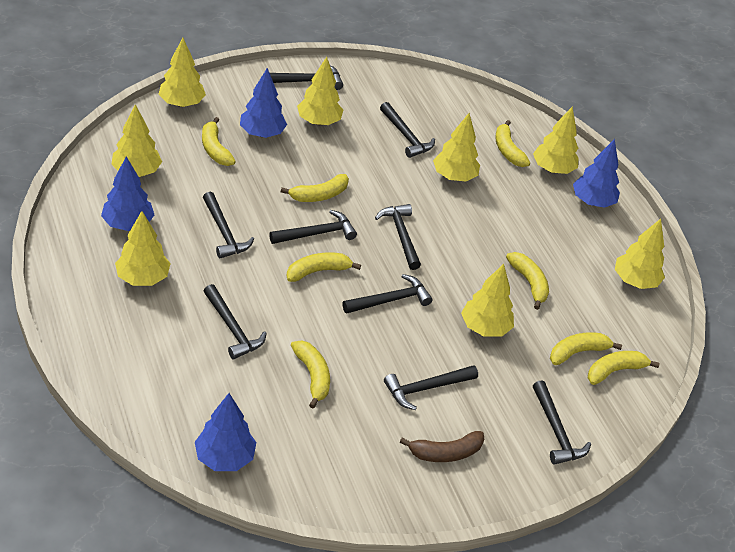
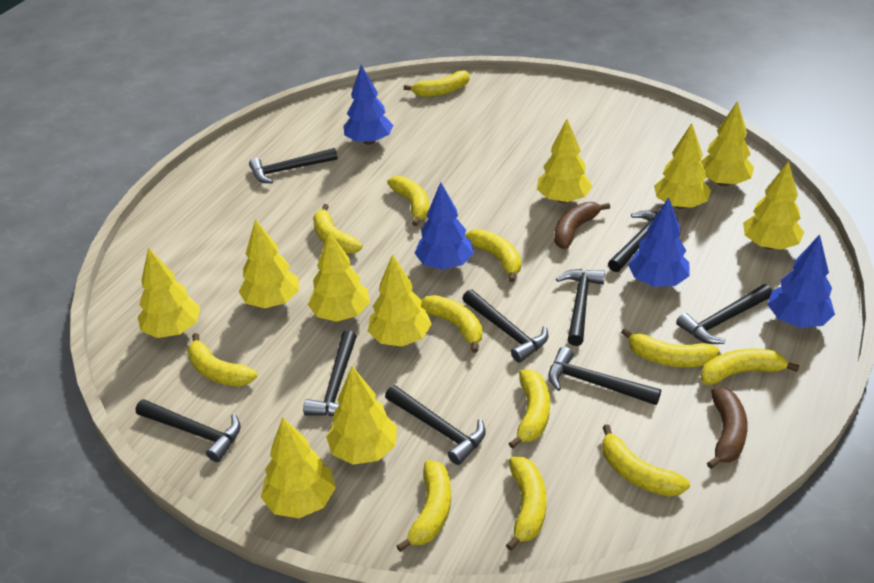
brown banana: 1 -> 2
yellow banana: 8 -> 12
yellow tree: 8 -> 10

